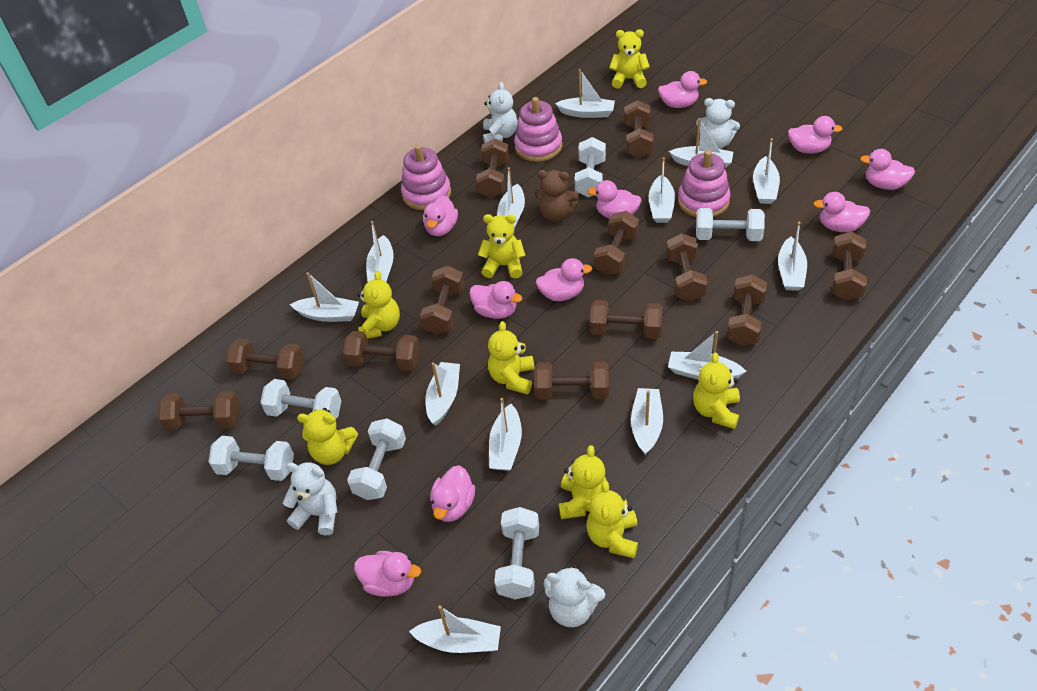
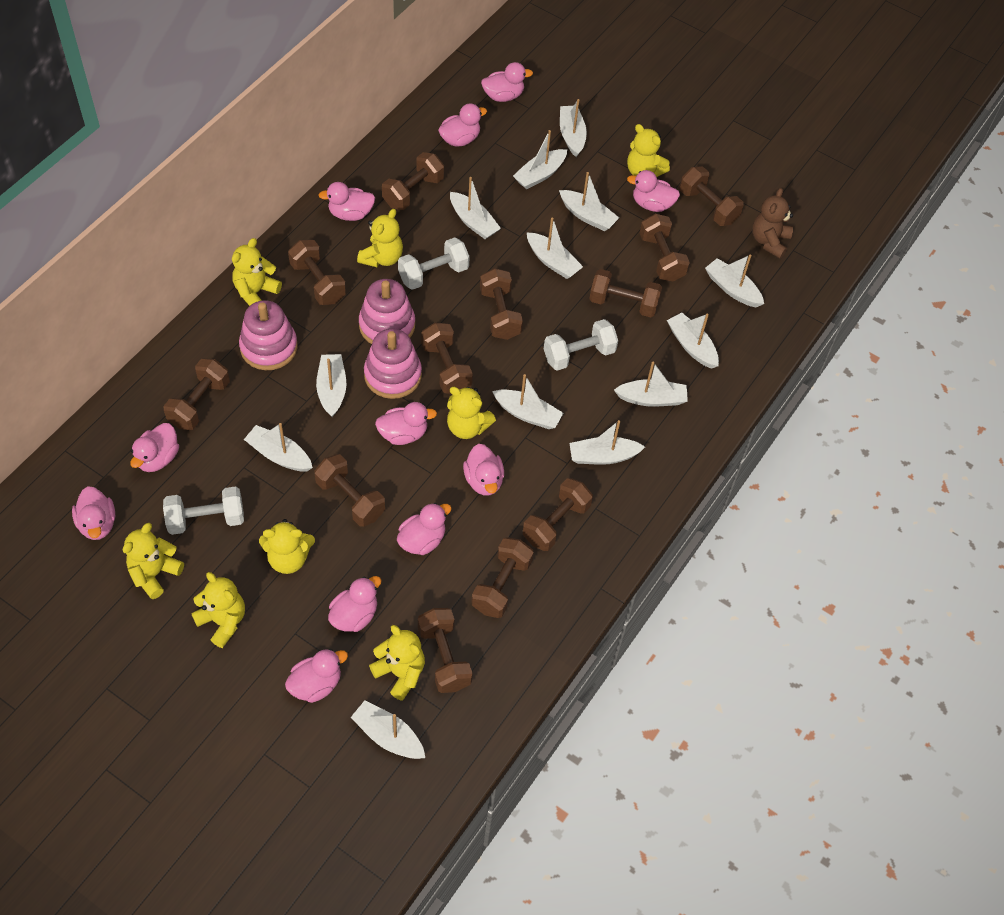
pink duck: 10 -> 11
white dumbbell: 6 -> 3
white teddy bear: 4 -> 0

